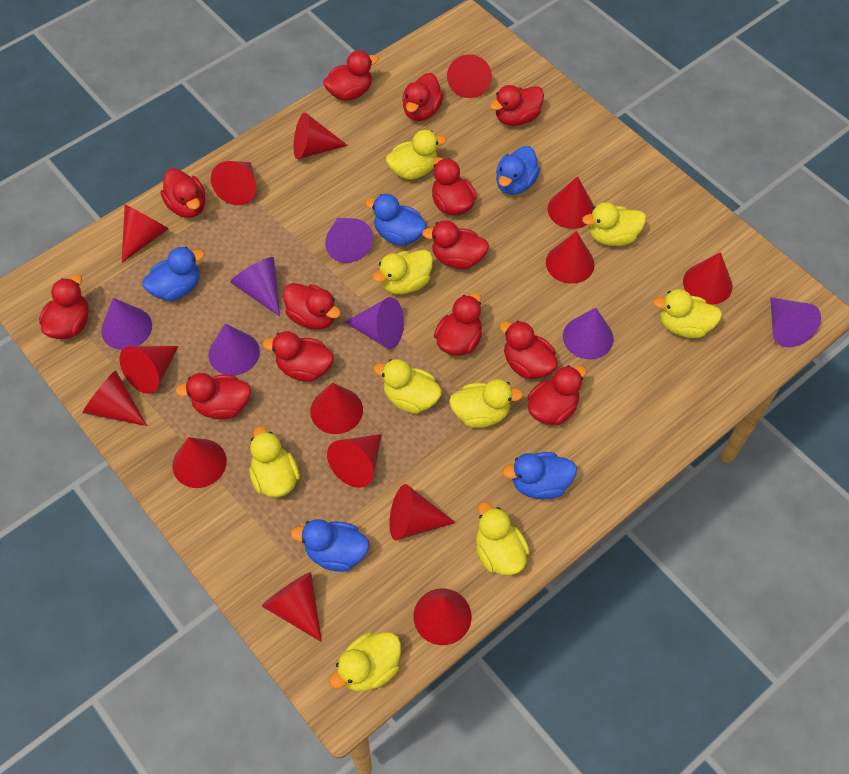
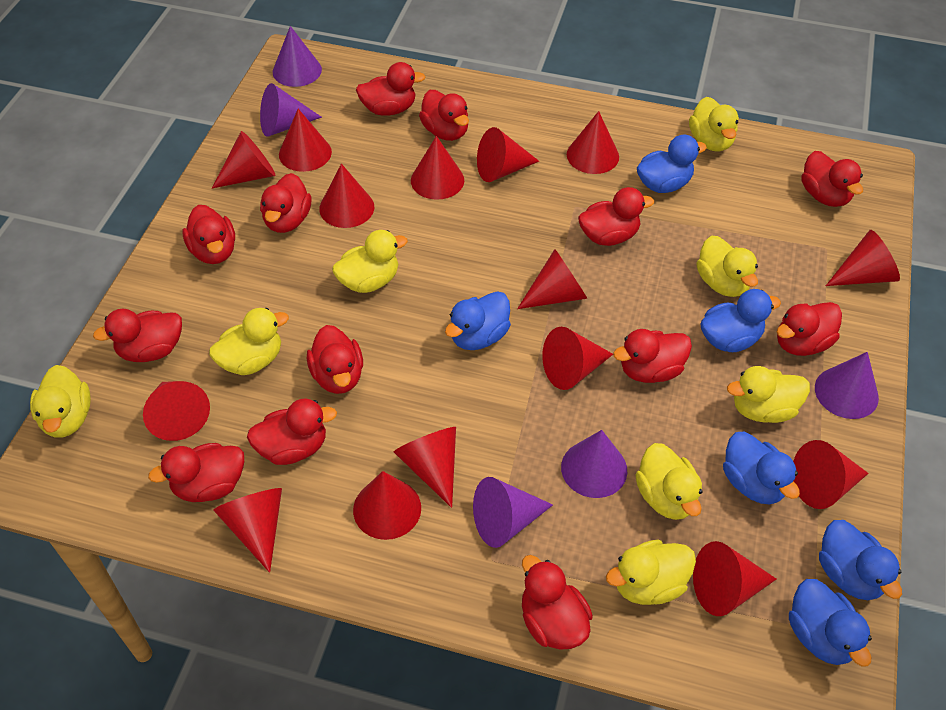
blue duck: 5 -> 6
purple cone: 7 -> 5
yellow duck: 9 -> 8

